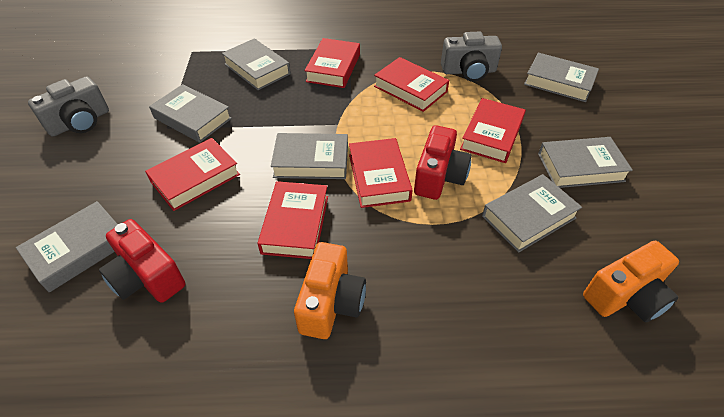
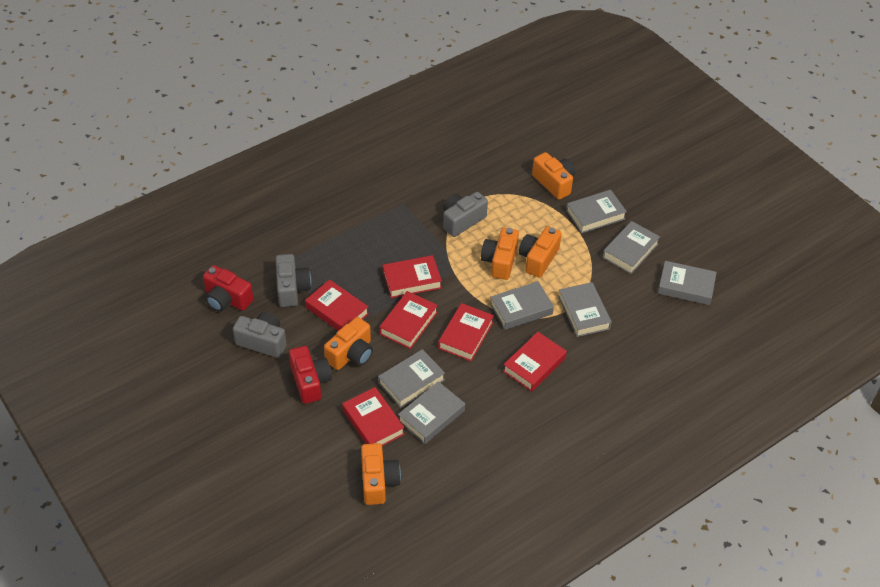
grey camera: 2 -> 3
orange camera: 2 -> 5

